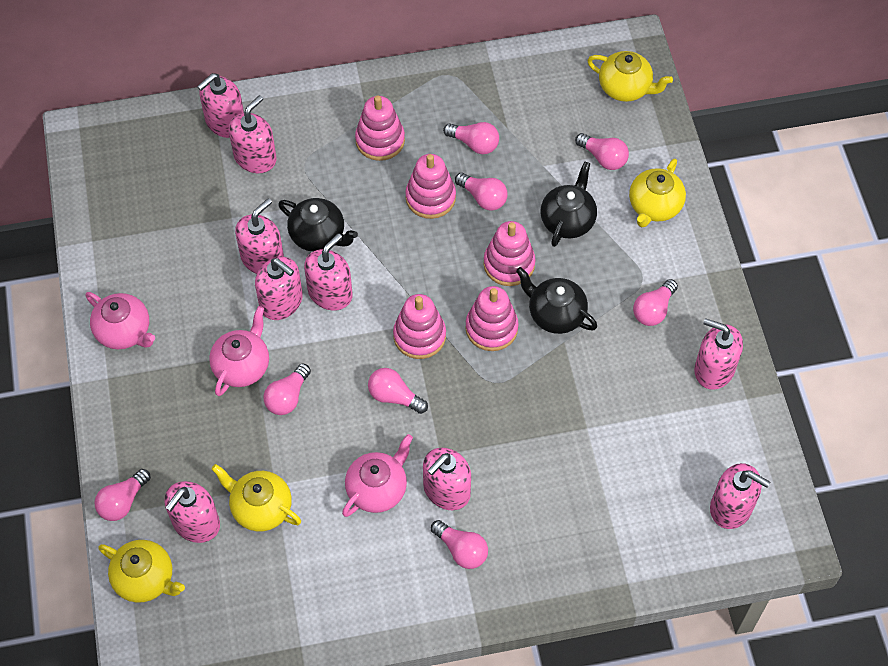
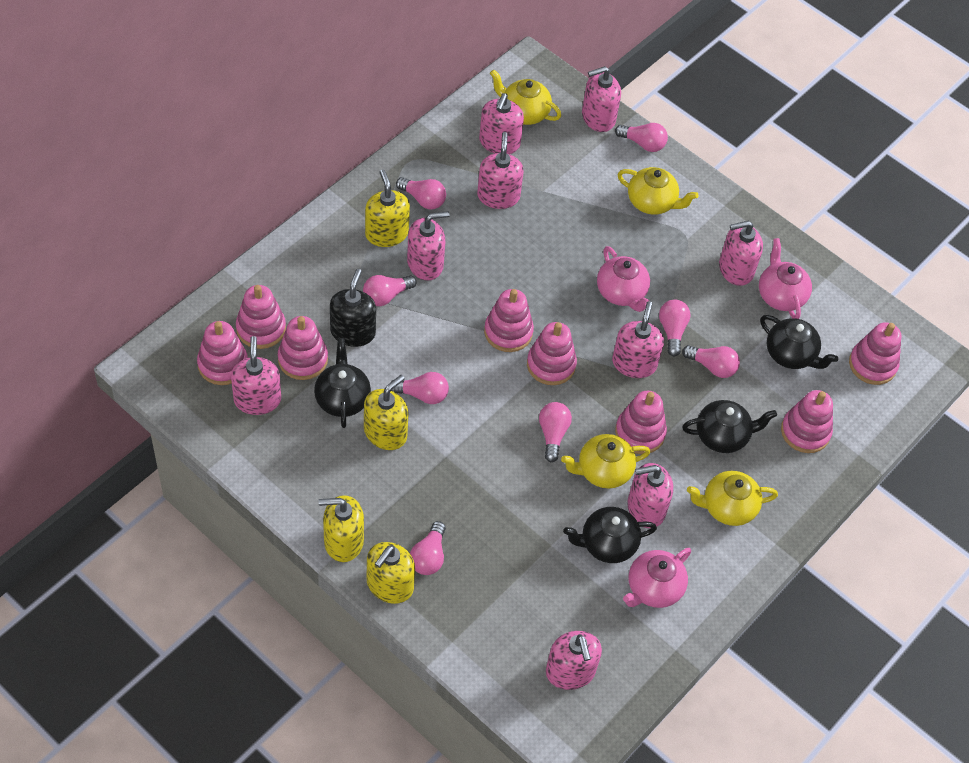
black soap dispenser: 0 -> 1
black teapot: 3 -> 4
pink stacking toy: 5 -> 8
yellow soap dispenser: 0 -> 4

